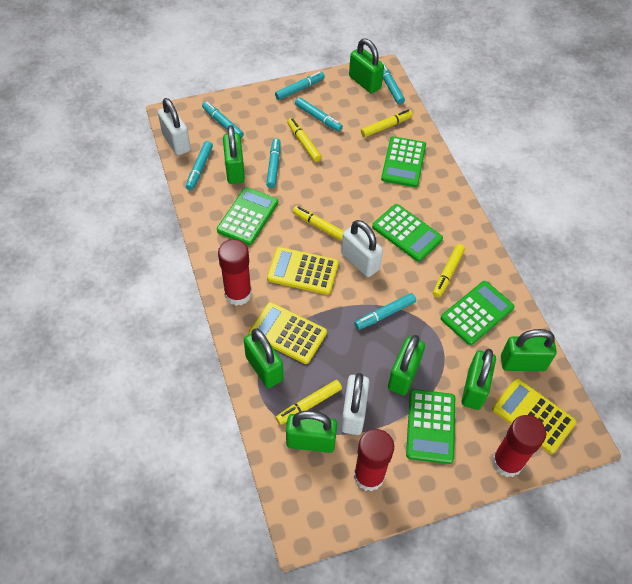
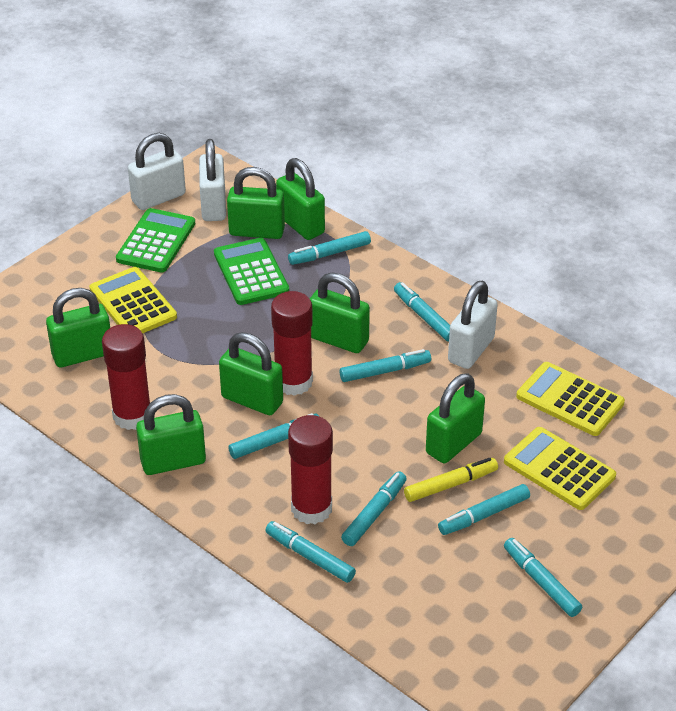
green calculator: 5 -> 2
turquoise marker: 7 -> 8
yellow marker: 5 -> 1

